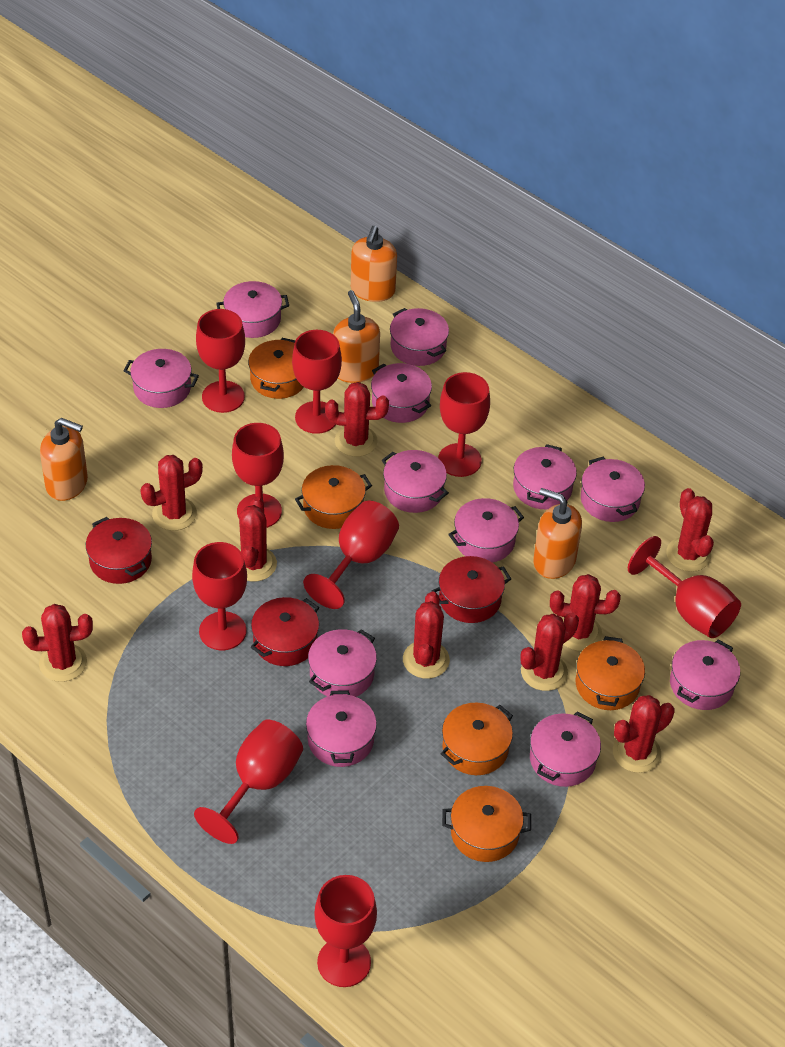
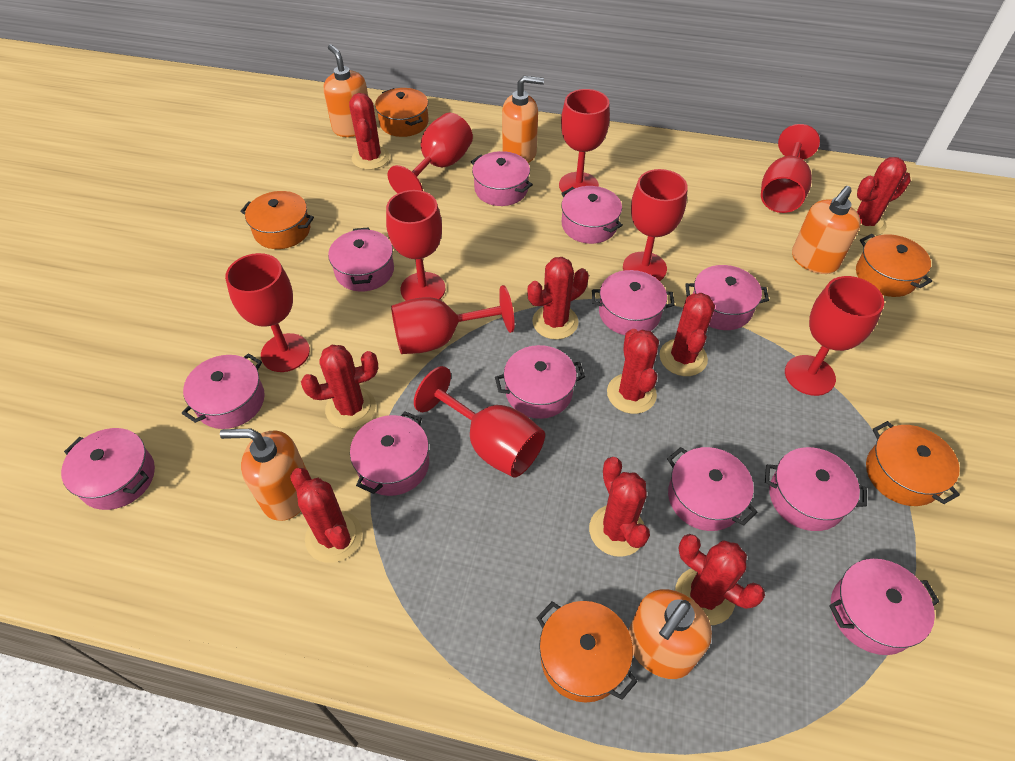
orange soap dispenser: 4 -> 5
red pot: 3 -> 0

